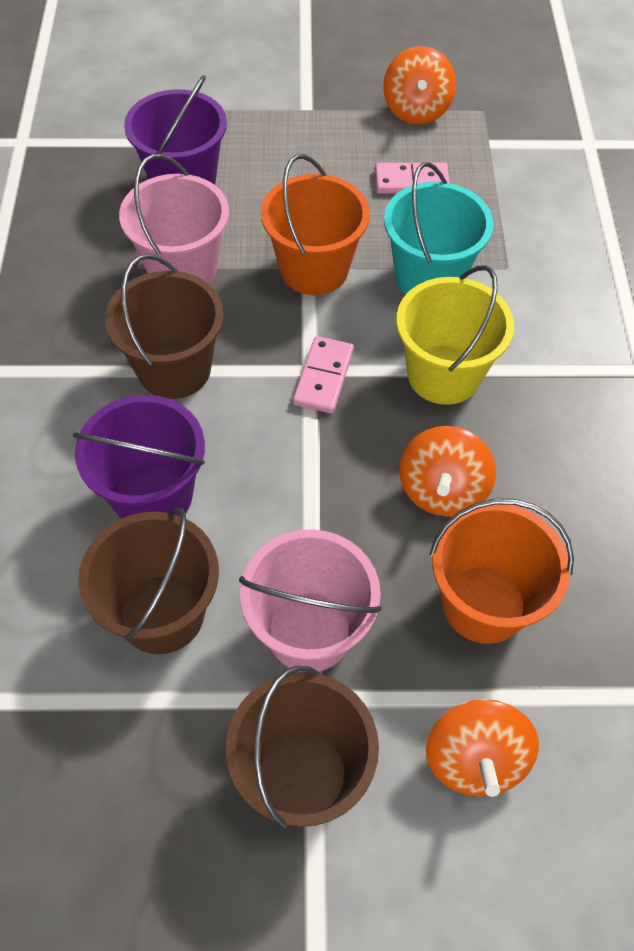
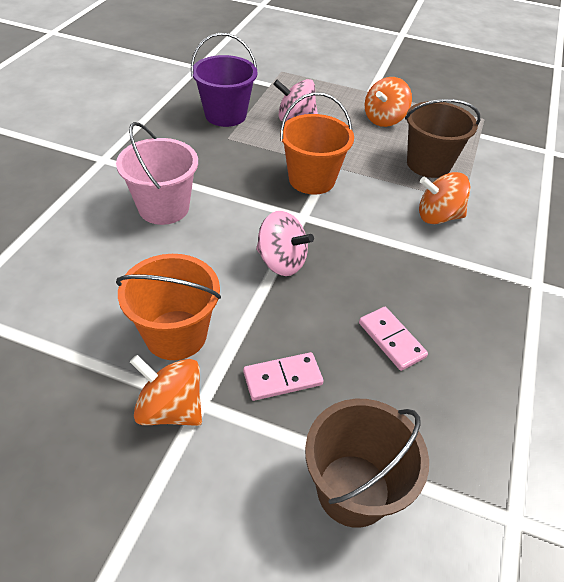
brown bucket: 3 -> 2
pink bucket: 2 -> 1
pink spinning top: 0 -> 2
purple bucket: 2 -> 1
turquoise bucket: 1 -> 0
yellow bucket: 1 -> 0

